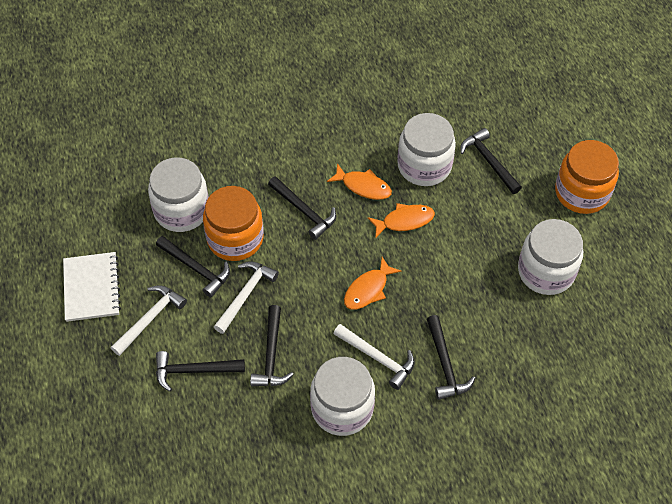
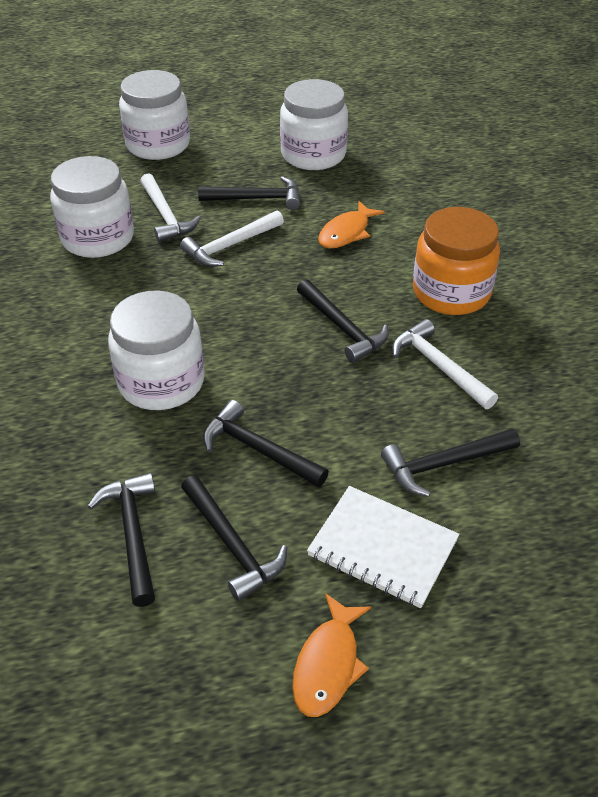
orange fish: 3 -> 2
orange jar: 2 -> 1

